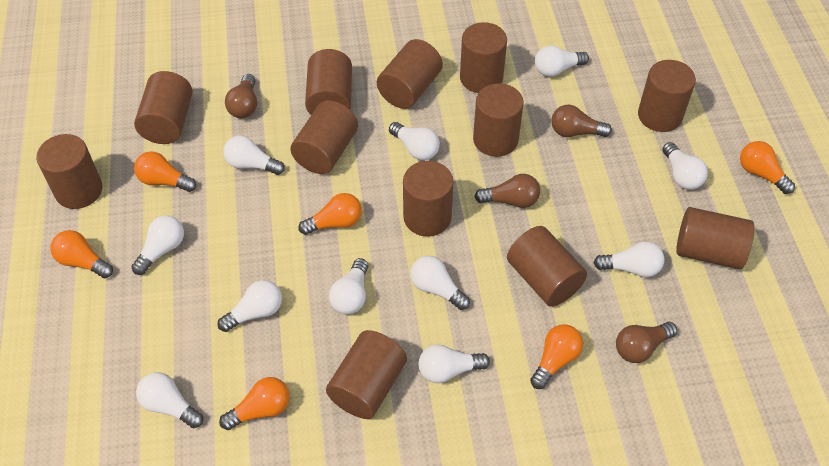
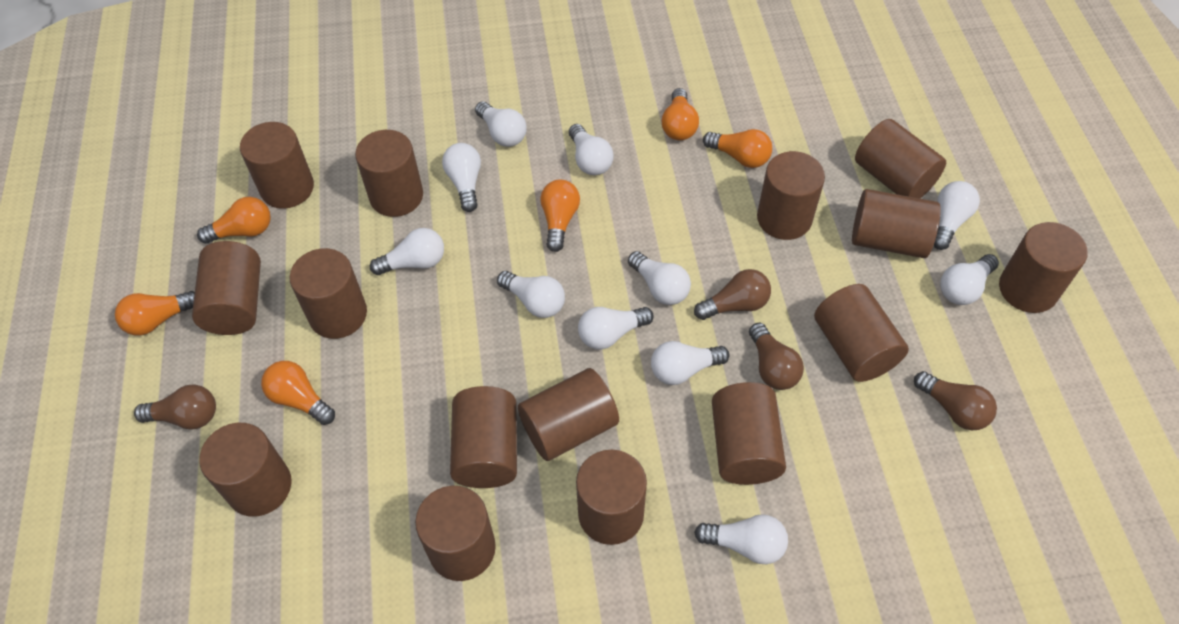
brown cylinder: 12 -> 15

